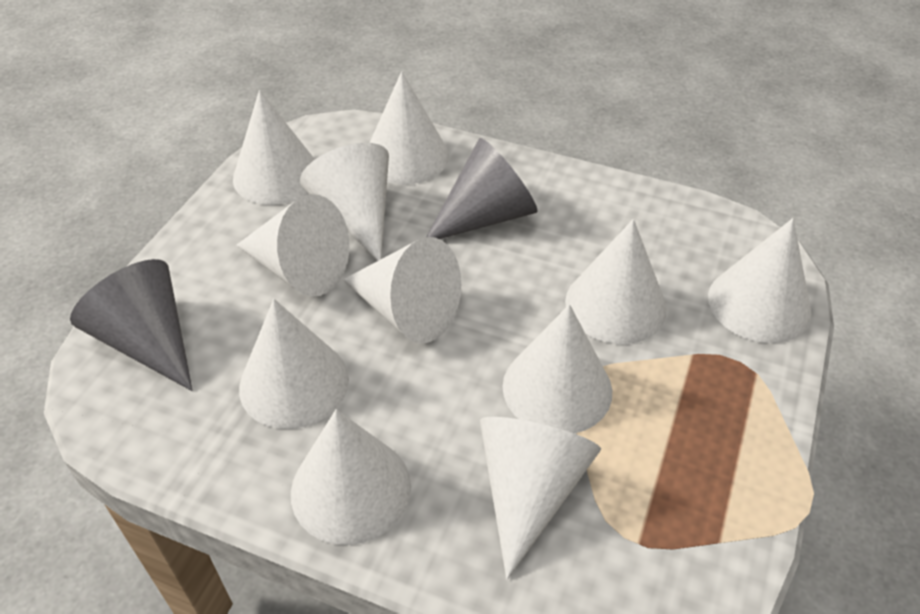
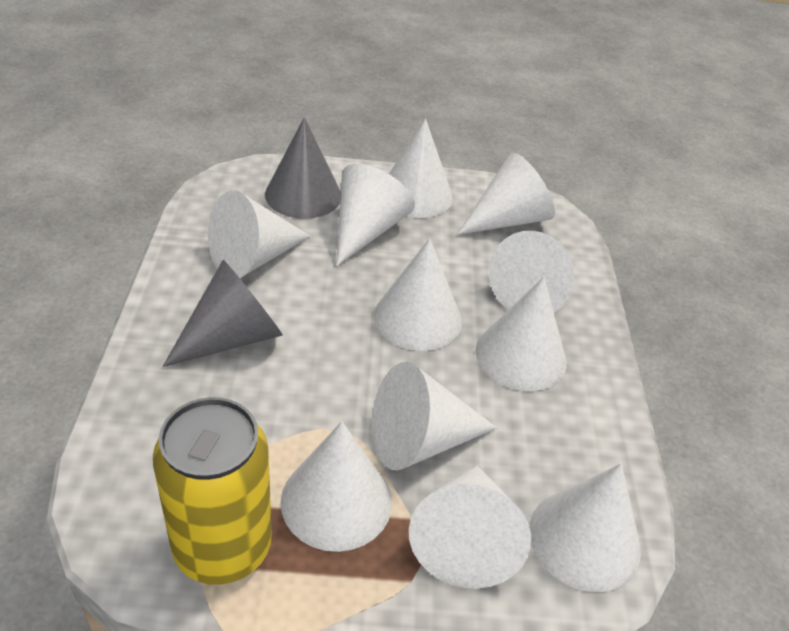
yellow can: 0 -> 1

